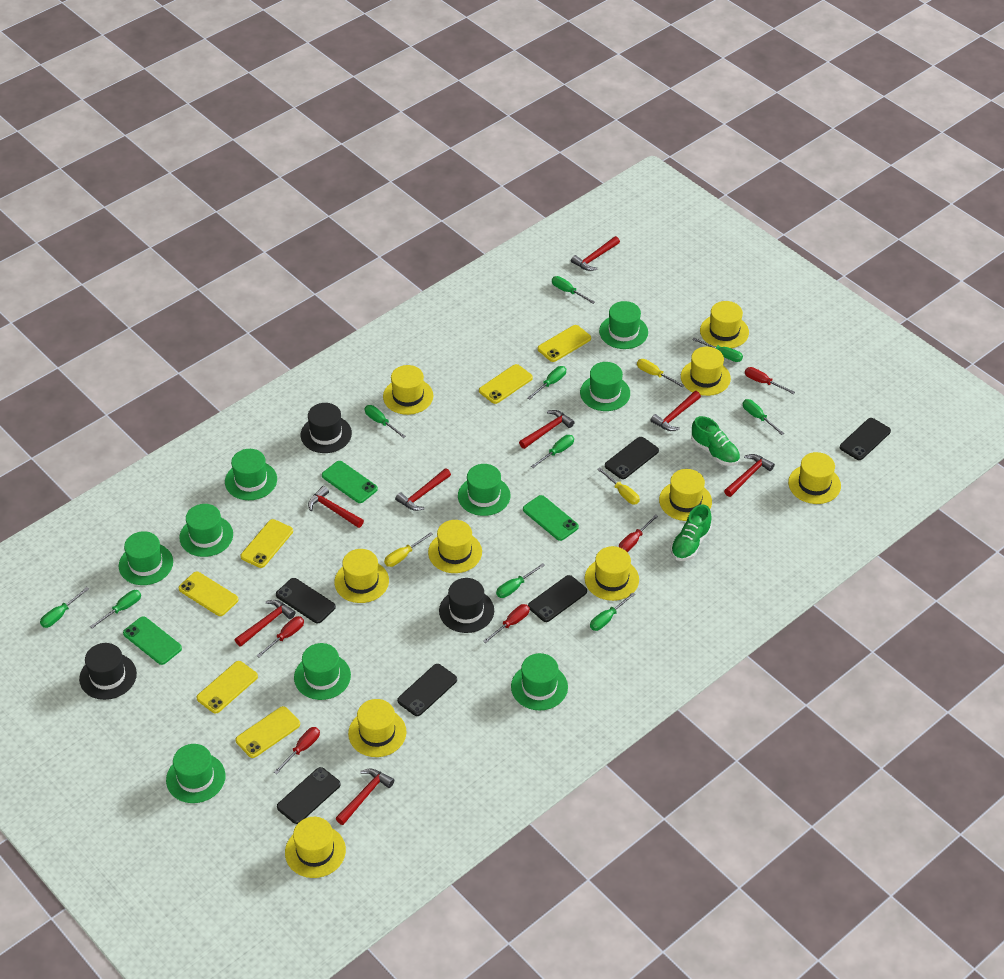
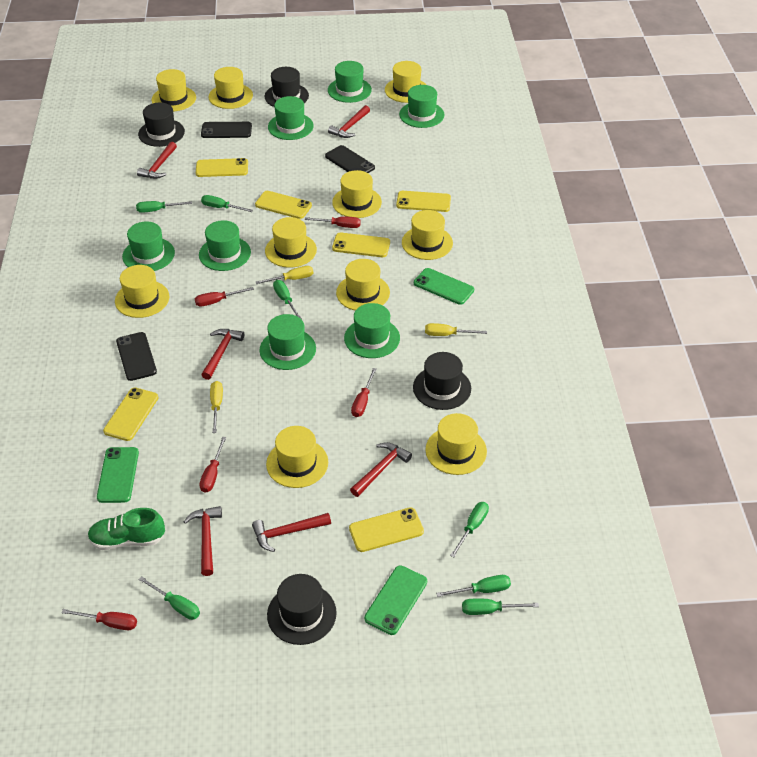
black hat: 3 -> 4
black phone: 6 -> 3
green hat: 9 -> 7
green screwdriver: 10 -> 7
green shoe: 2 -> 1
red hammer: 8 -> 6

